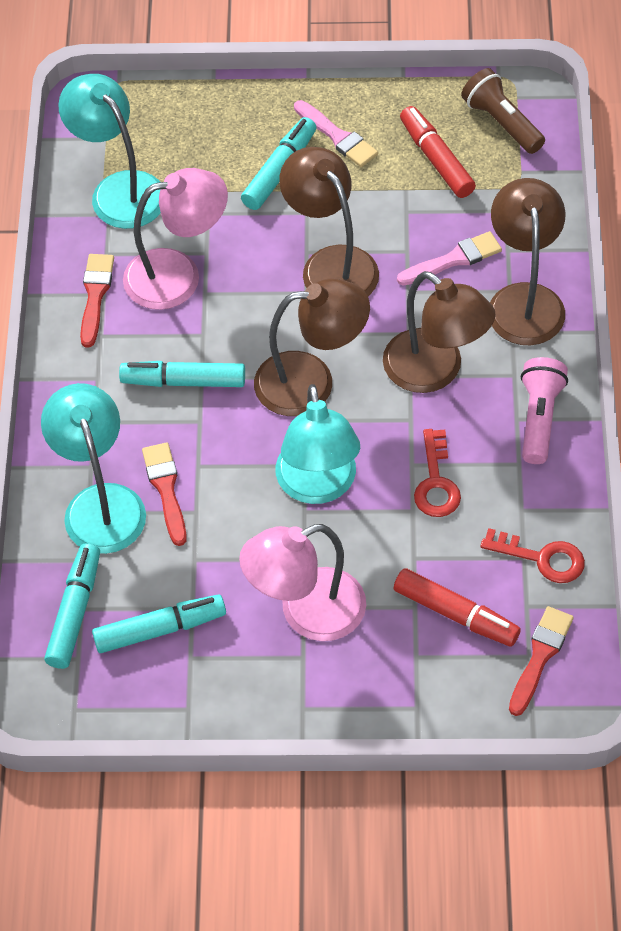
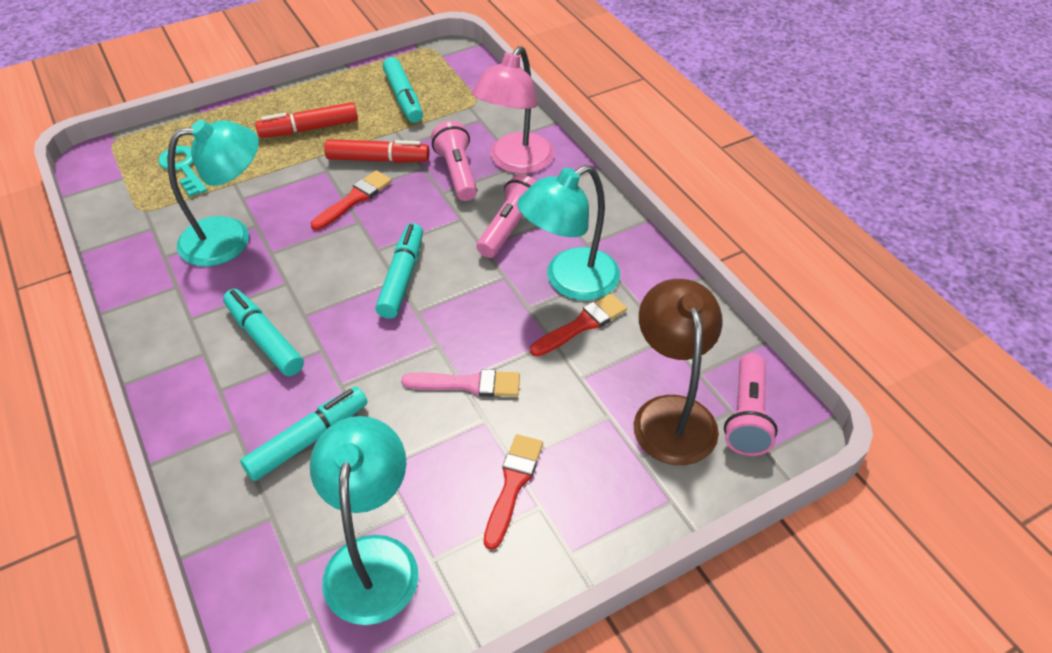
brown flashlight: 1 -> 0
brown lamp: 4 -> 1
pink brush: 2 -> 1
pink flashlight: 1 -> 3
pink lamp: 2 -> 1
red key: 2 -> 0
turquoise key: 0 -> 1

